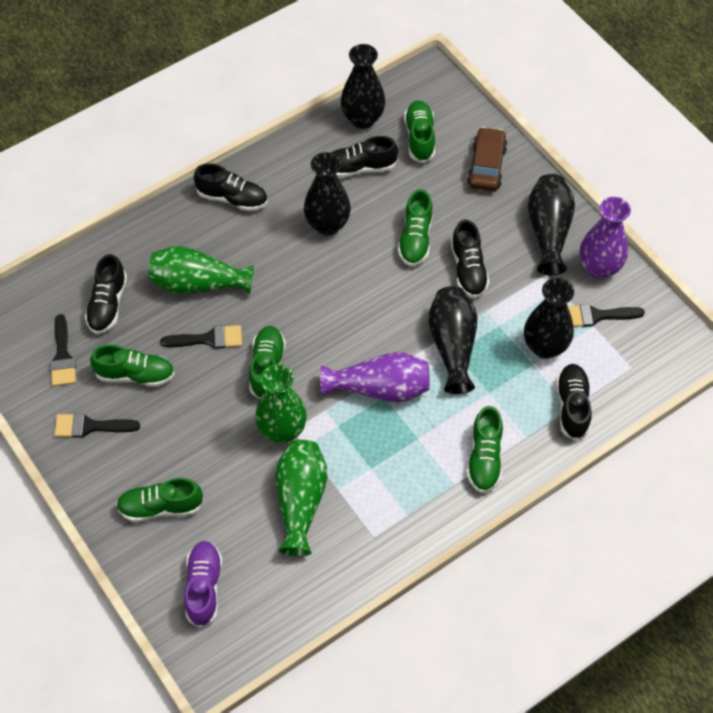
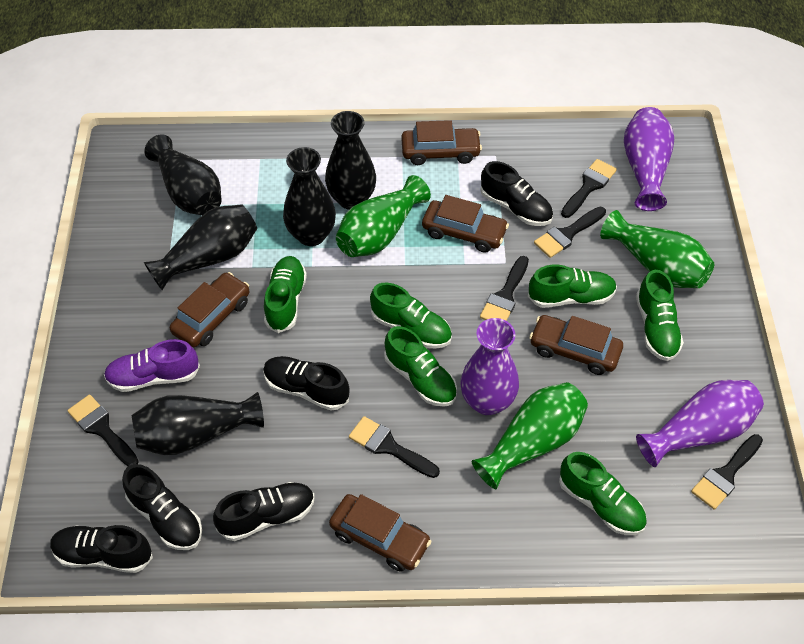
black brush: 4 -> 6
brown car: 1 -> 5
purple vase: 2 -> 3

